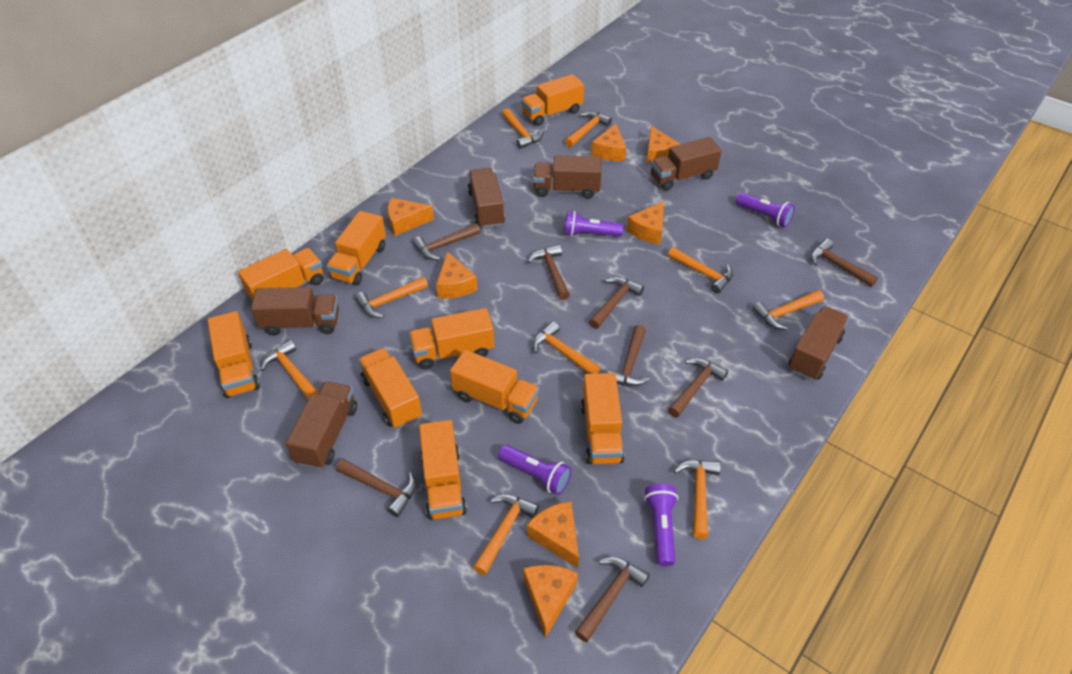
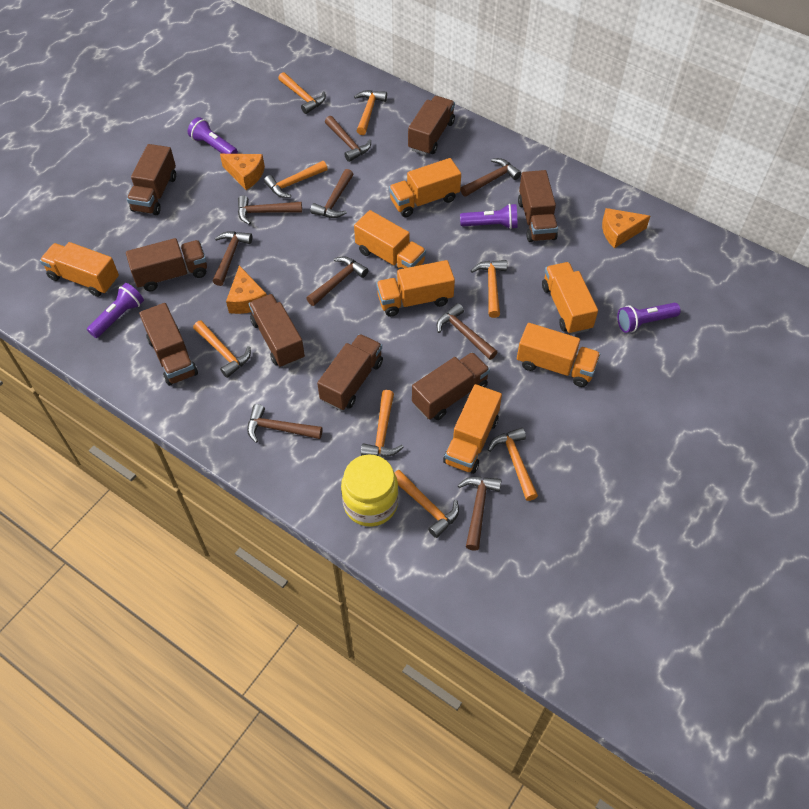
brown hammer: 8 -> 9
brown truck: 6 -> 8
orange cheese: 7 -> 3
orange hammer: 9 -> 8
orange truck: 9 -> 7
yellow jar: 0 -> 1

